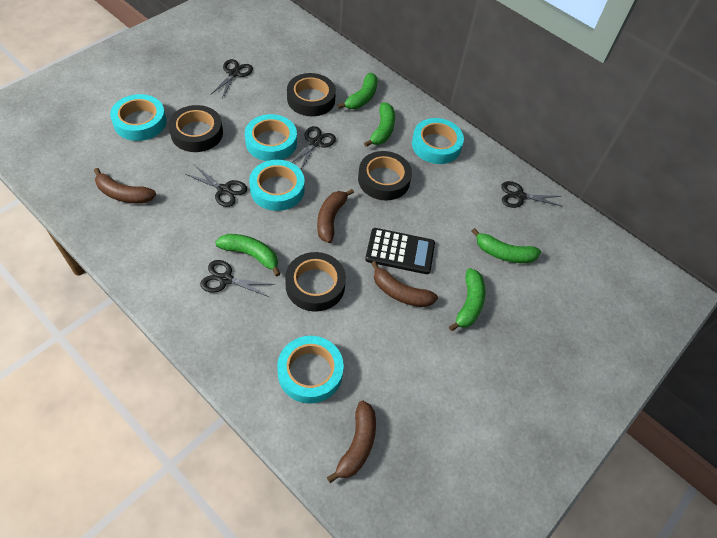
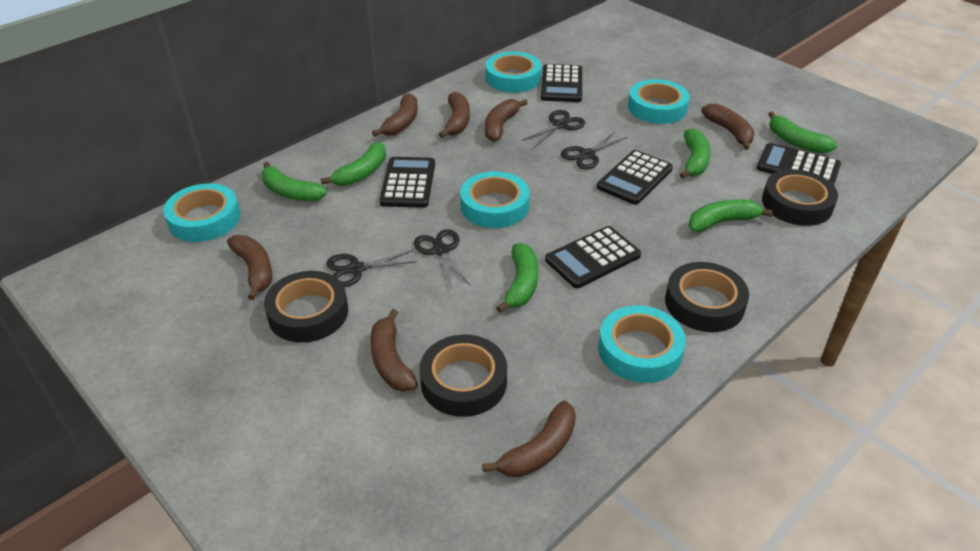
black calculator: 1 -> 5
black scissors: 5 -> 4
brown banana: 4 -> 7
green banana: 5 -> 6

